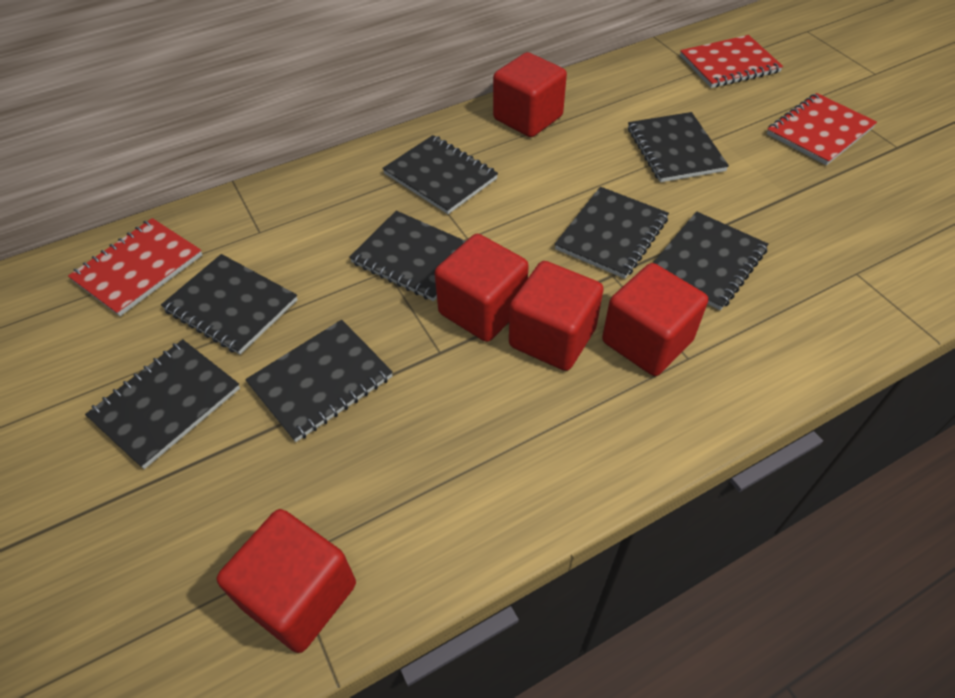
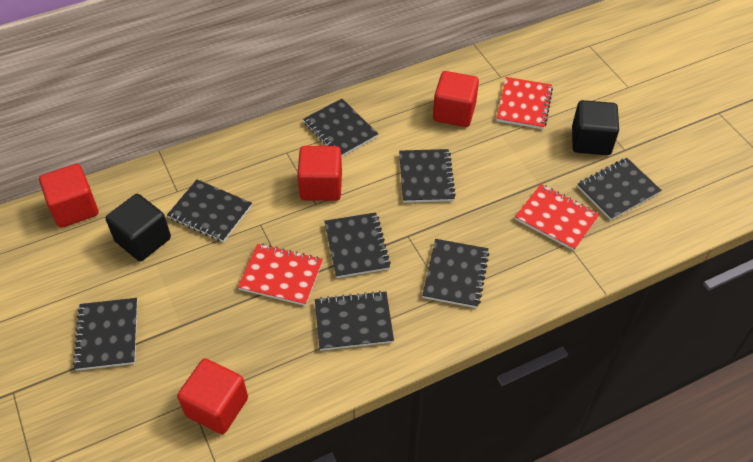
black cube: 0 -> 2
red cube: 5 -> 4

